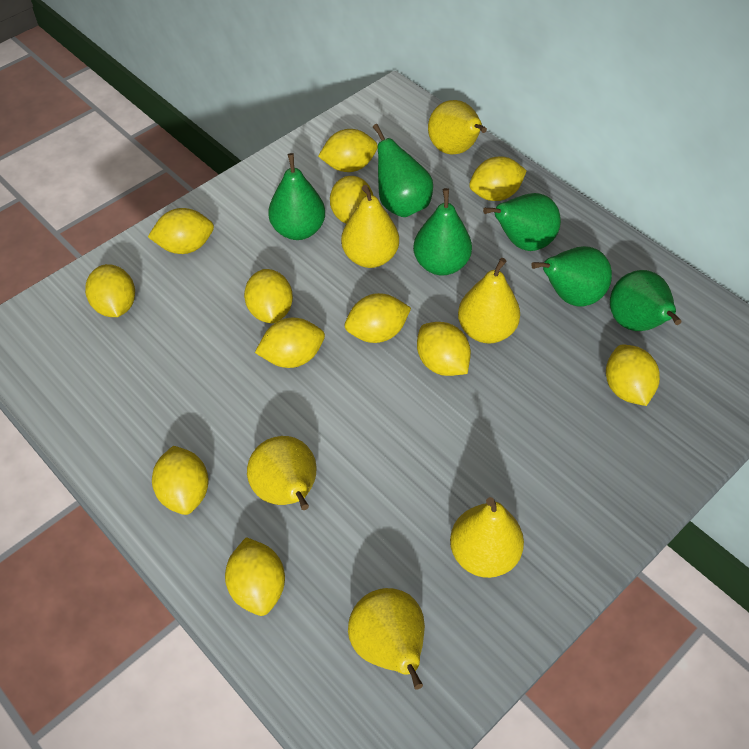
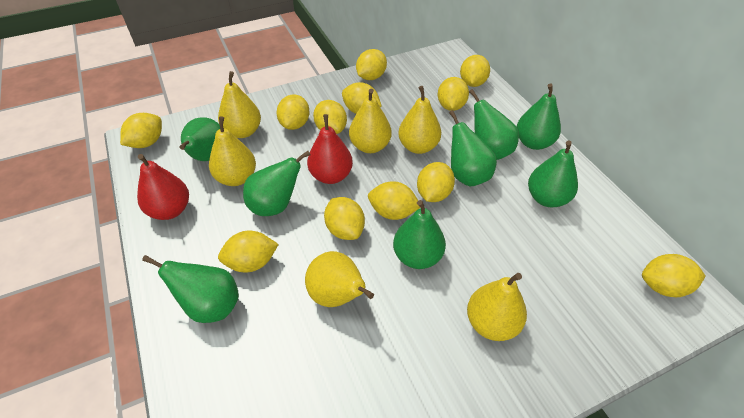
green pear: 6 -> 8
red pear: 0 -> 2

